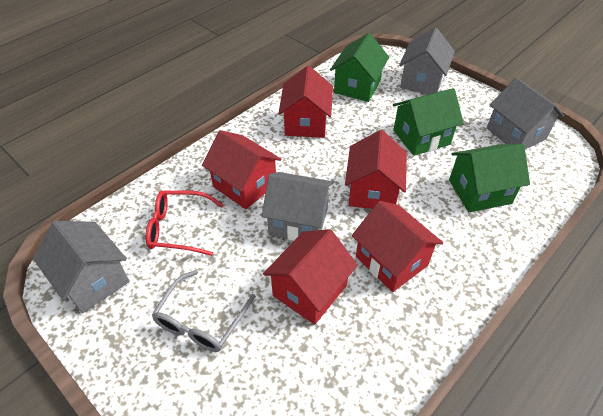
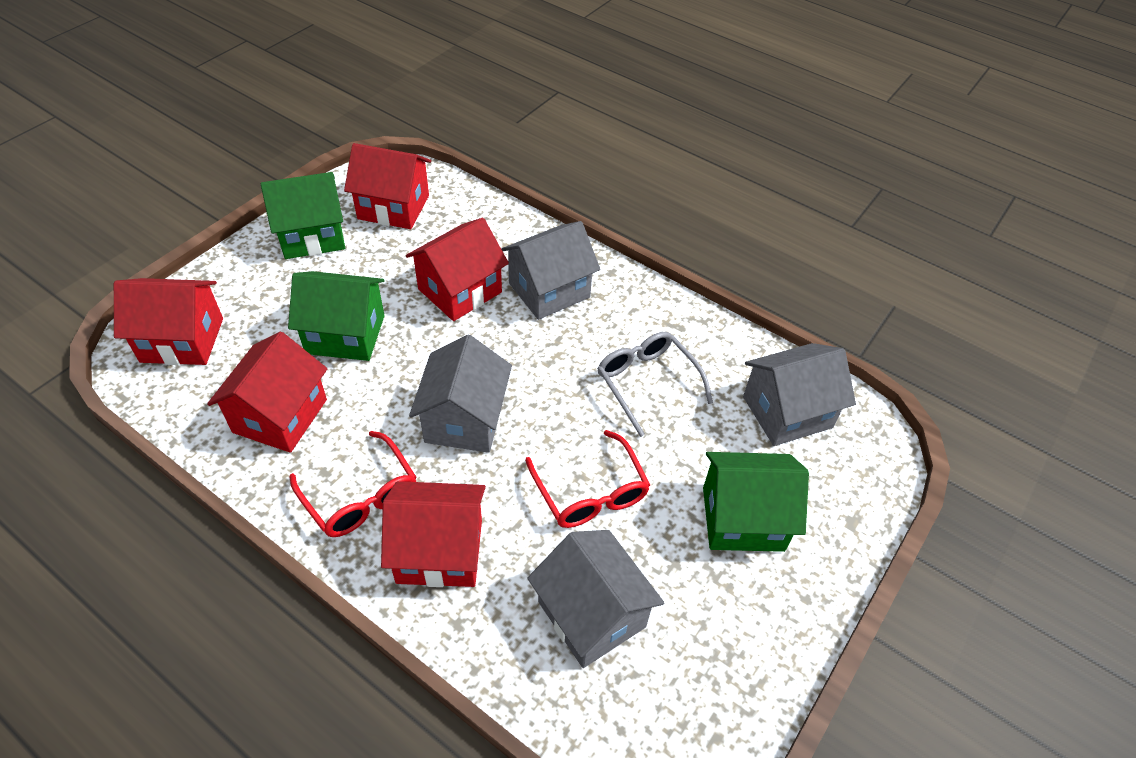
red glasses: 1 -> 2

